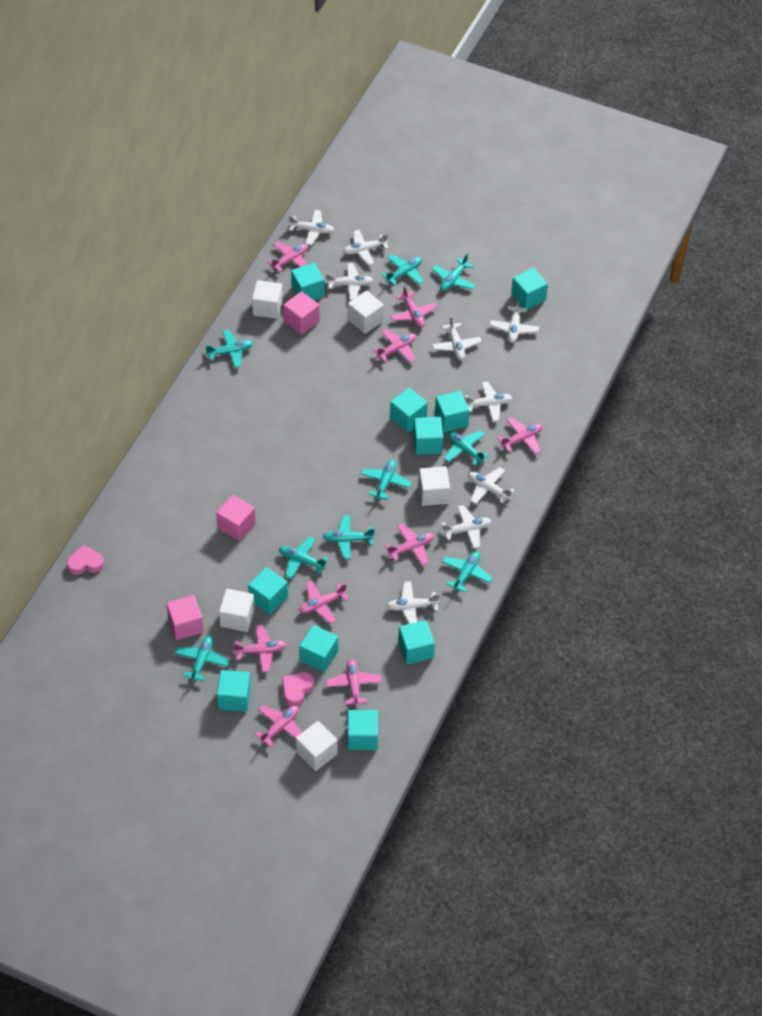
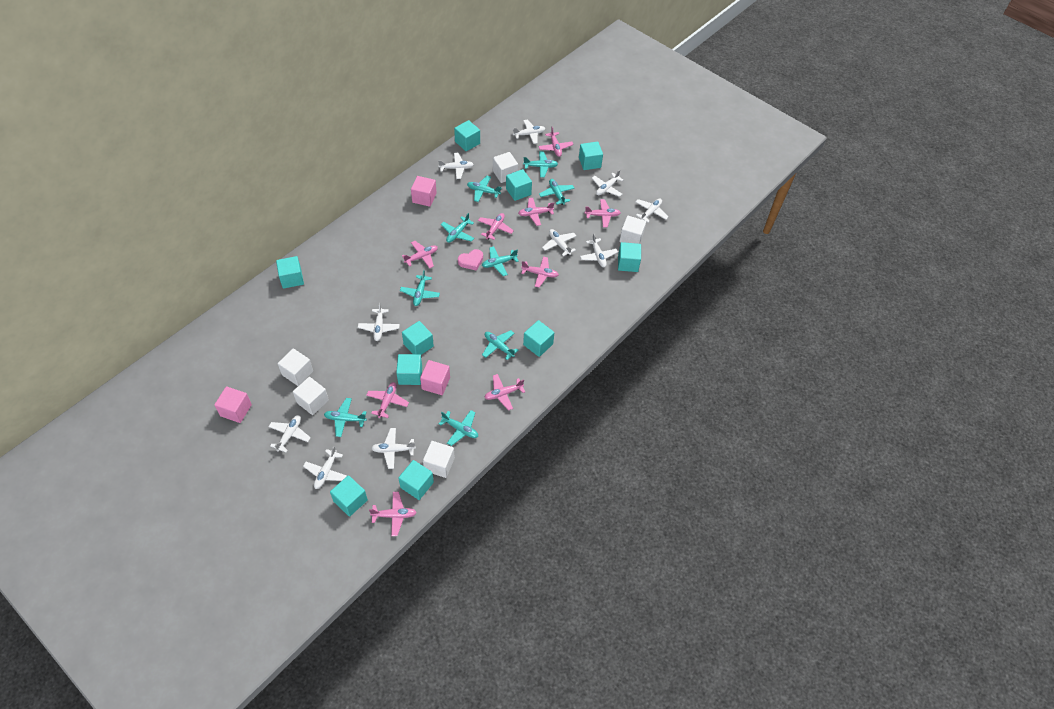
pink heart: 2 -> 1
white plane: 9 -> 10

